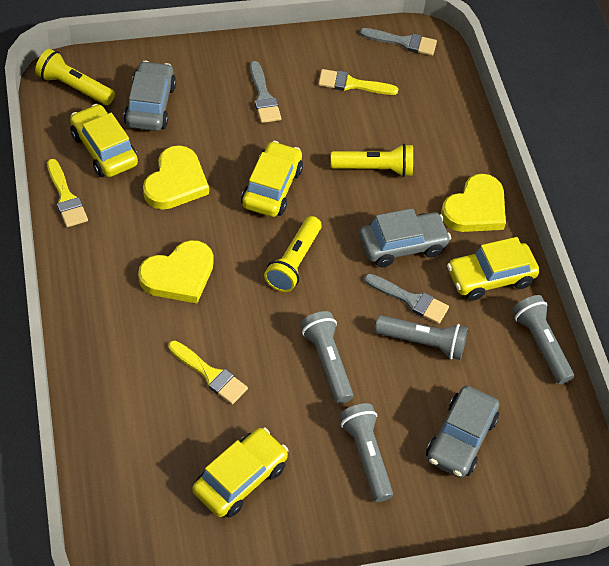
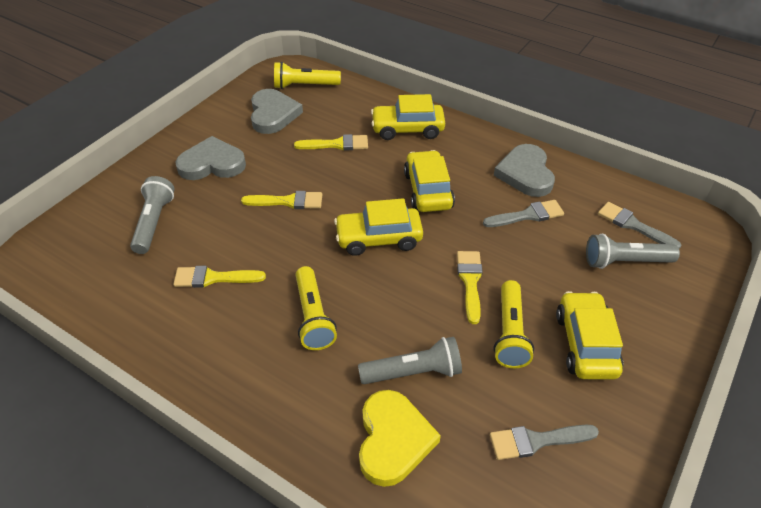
grey car: 3 -> 0
grey flashlight: 4 -> 3
grey heart: 0 -> 3
yellow brush: 3 -> 4
yellow heart: 3 -> 1

